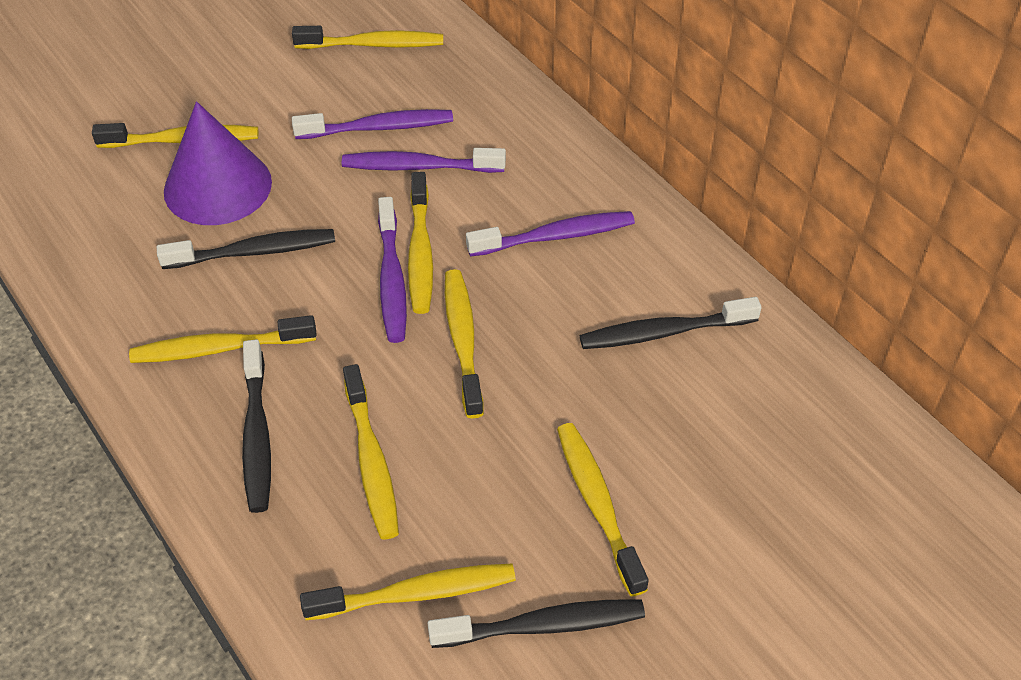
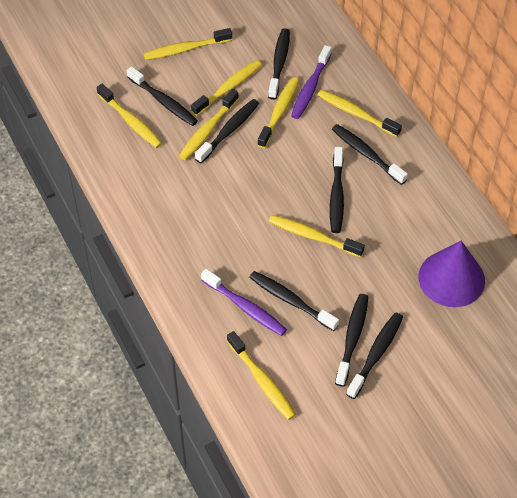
black toothbrush: 4 -> 8
purple toothbrush: 4 -> 2

